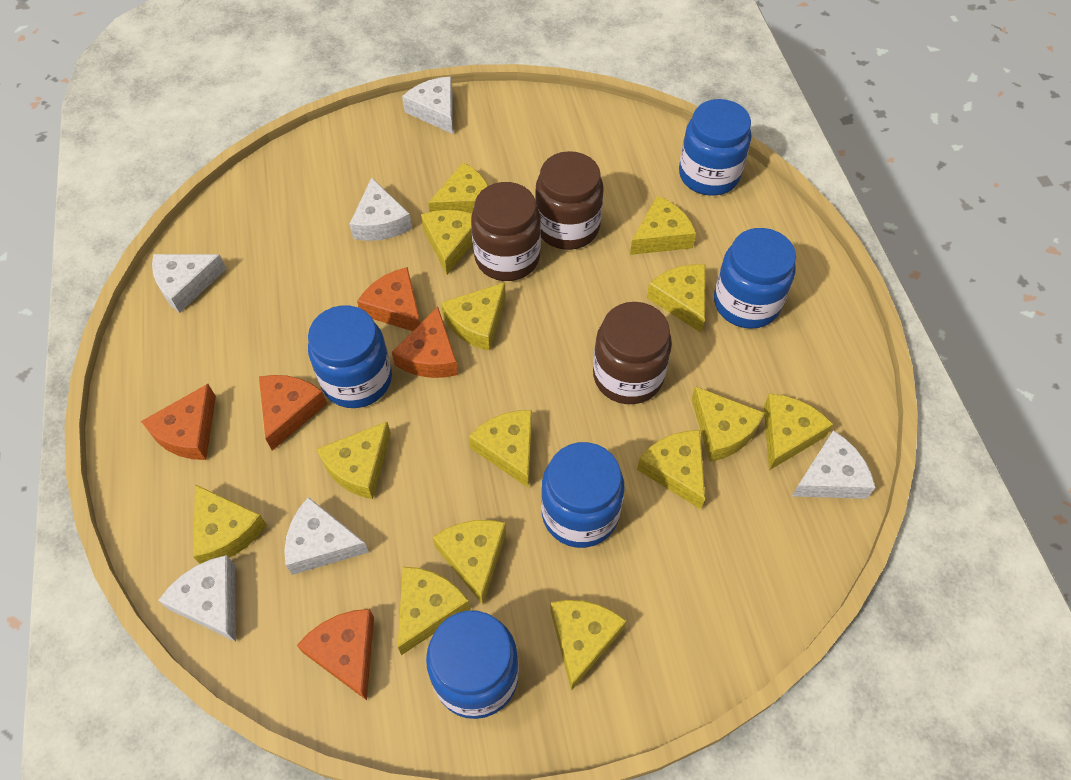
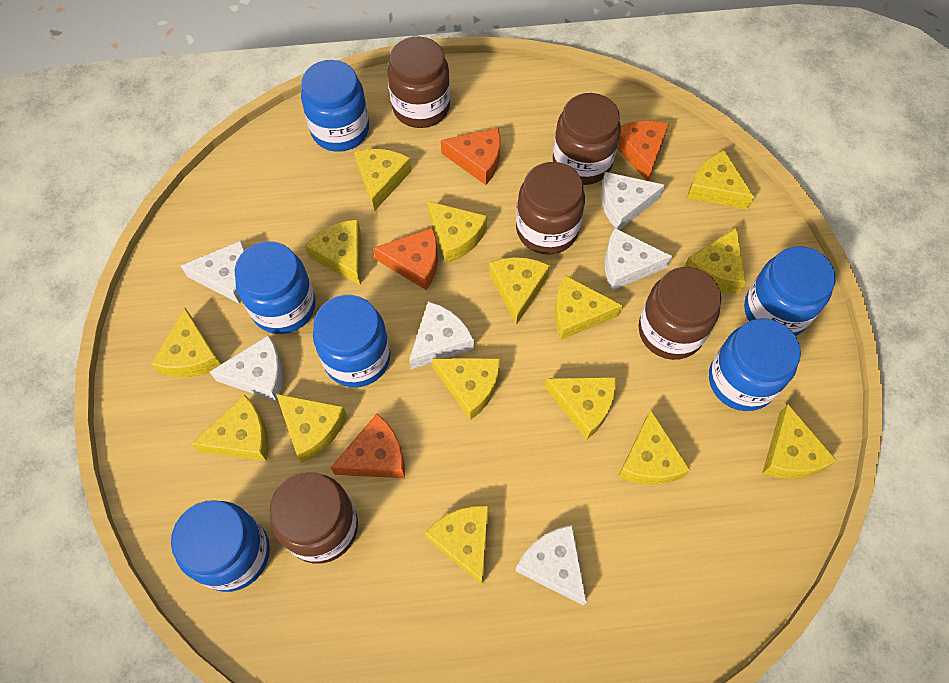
blue jar: 5 -> 6
brown jar: 3 -> 5
orange cheese: 5 -> 4
yellow cheese: 14 -> 15

